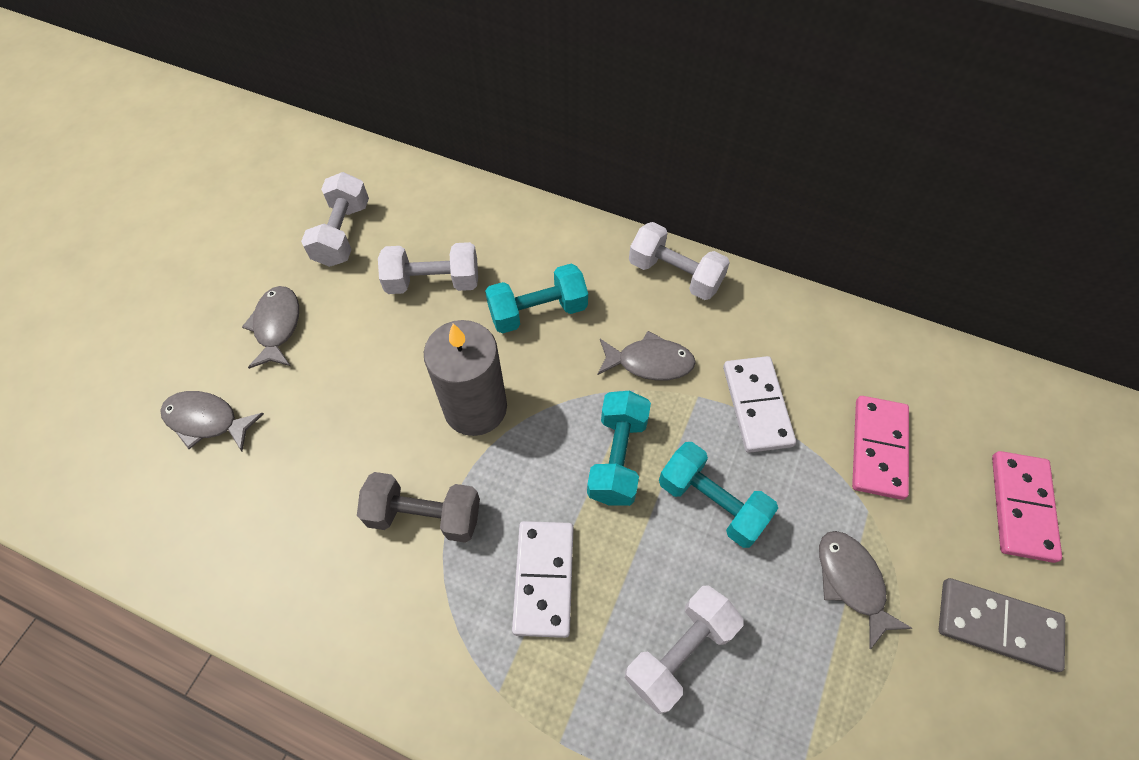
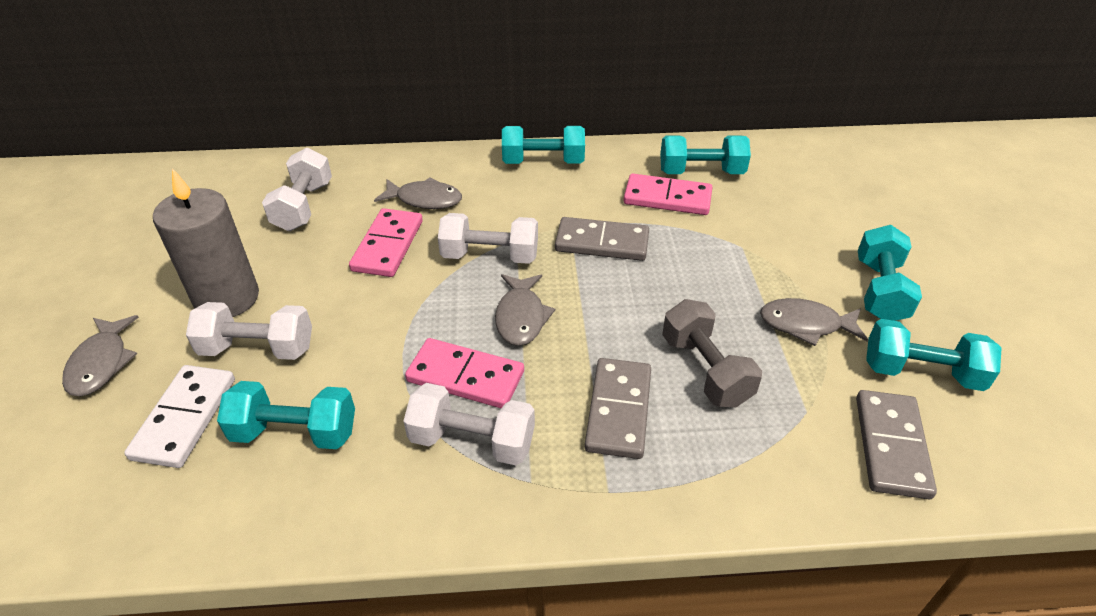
grey domino: 1 -> 3
pink domino: 2 -> 3
turquoise dumbbell: 3 -> 5
white domino: 2 -> 1

